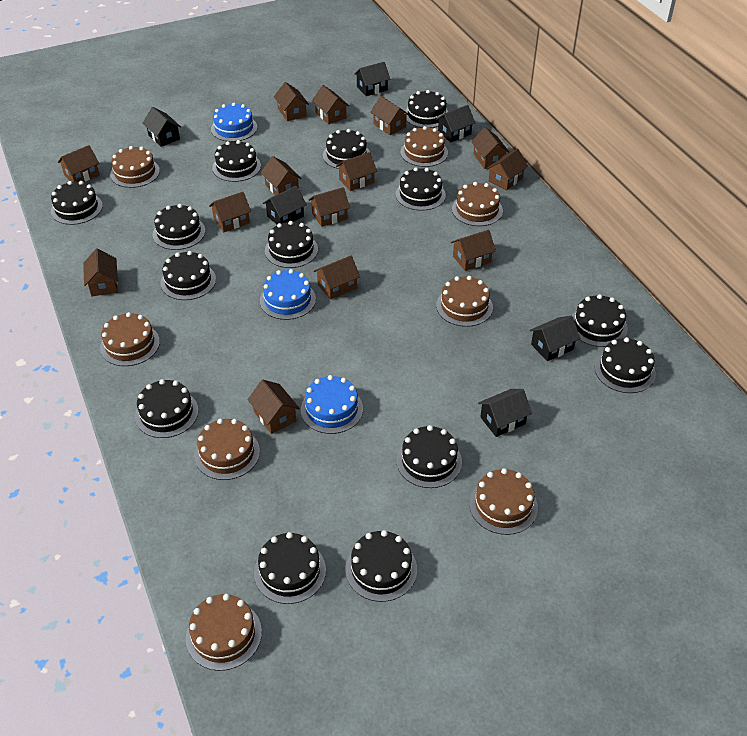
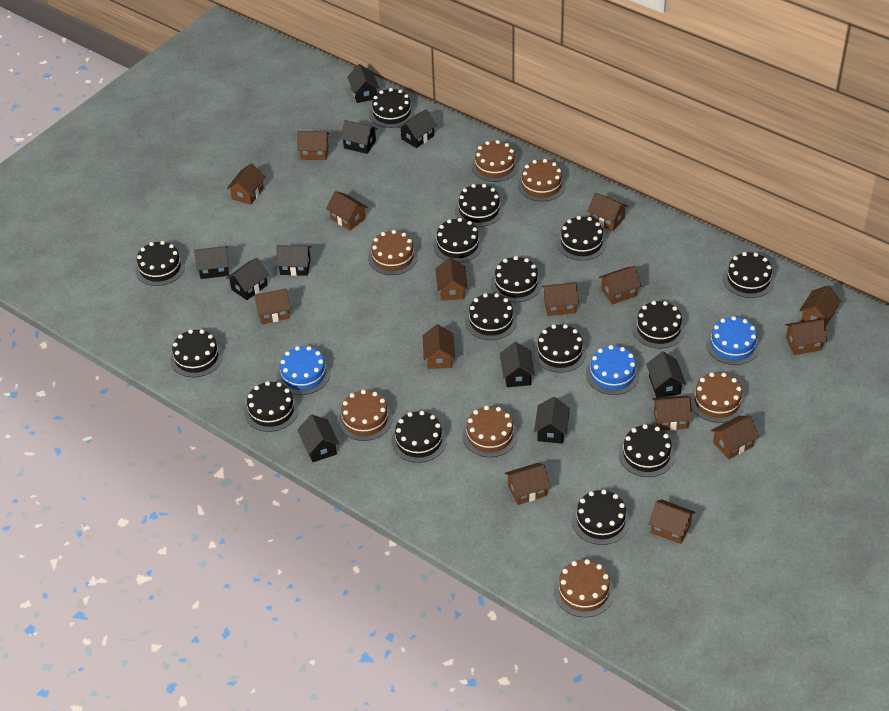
black cake: 14 -> 15
black house: 6 -> 10
brown cake: 8 -> 7
brown house: 14 -> 15

